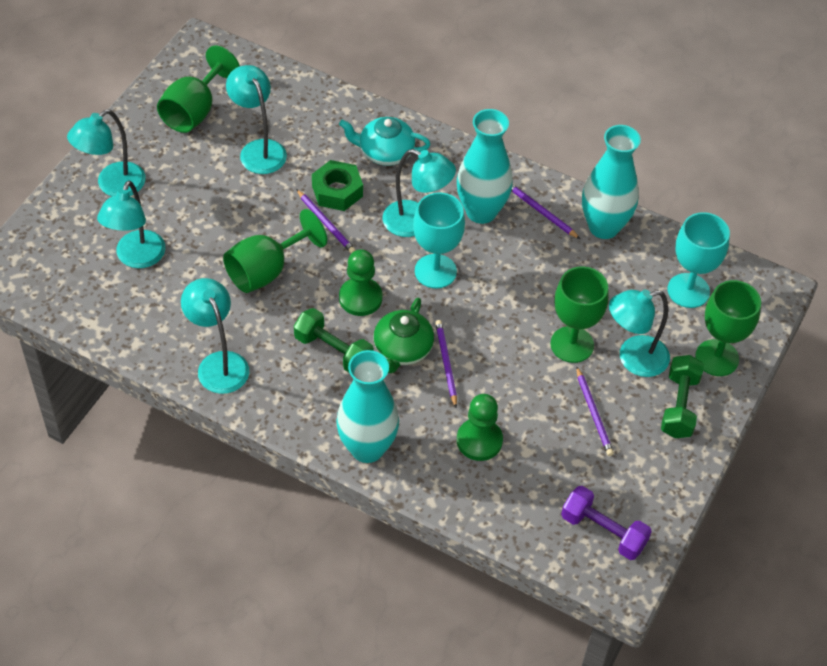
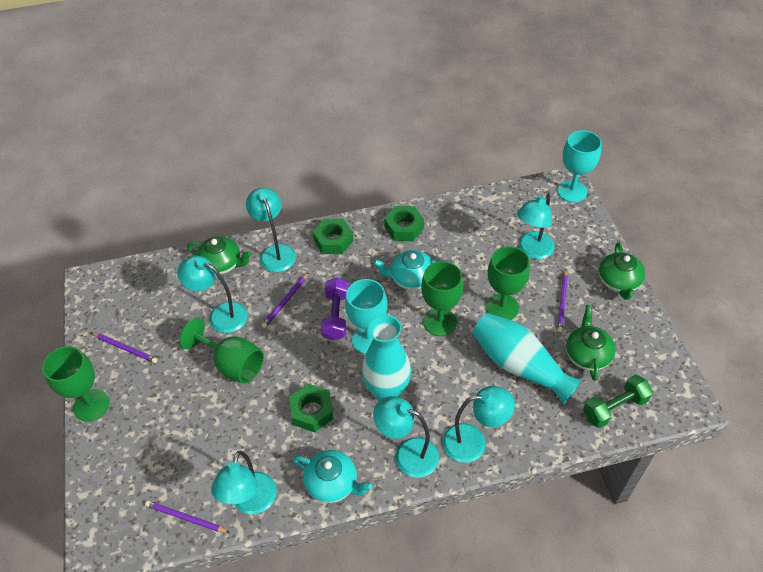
green dumbbell: 2 -> 1
green nut: 1 -> 3
green pawn: 2 -> 0
green teapot: 1 -> 3
turquoise teapot: 1 -> 2
turquoise vase: 3 -> 2

